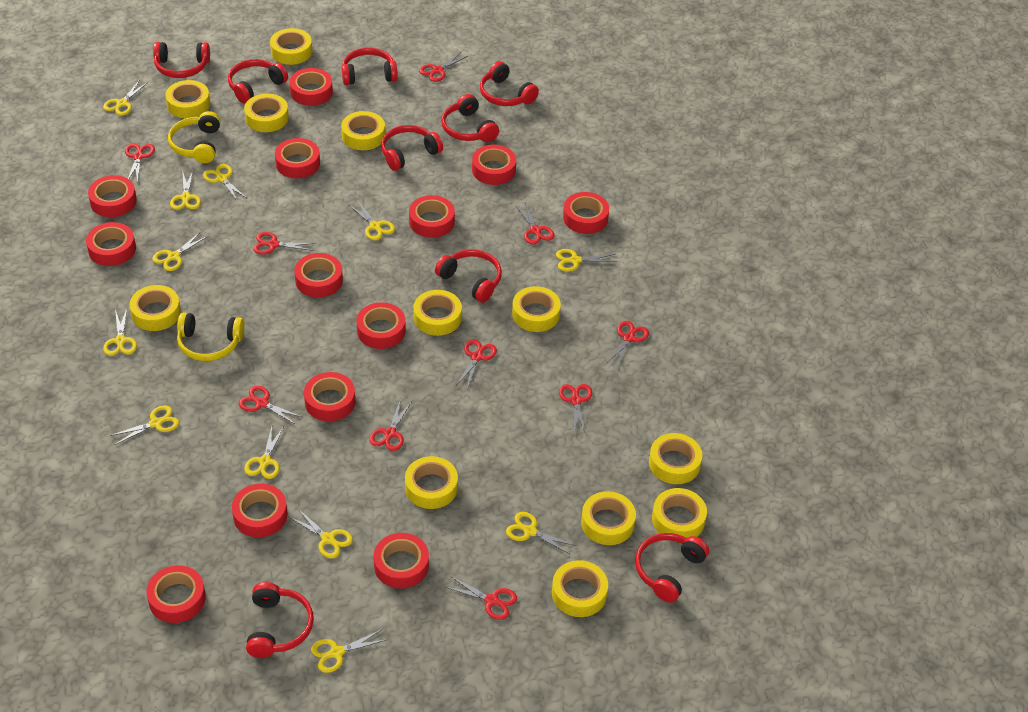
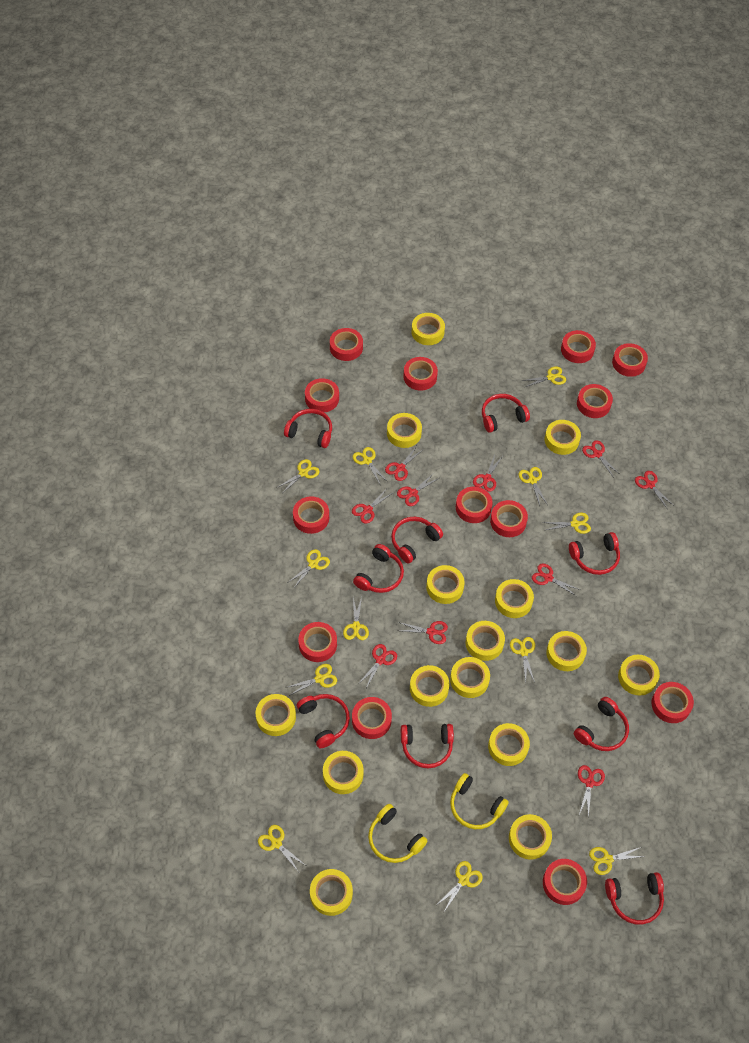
yellow tape: 12 -> 15

